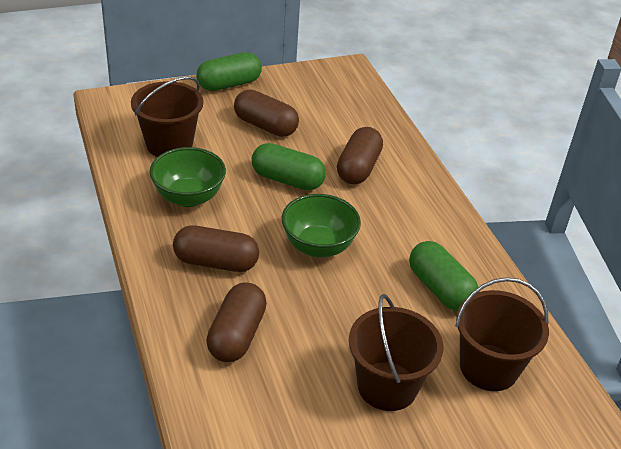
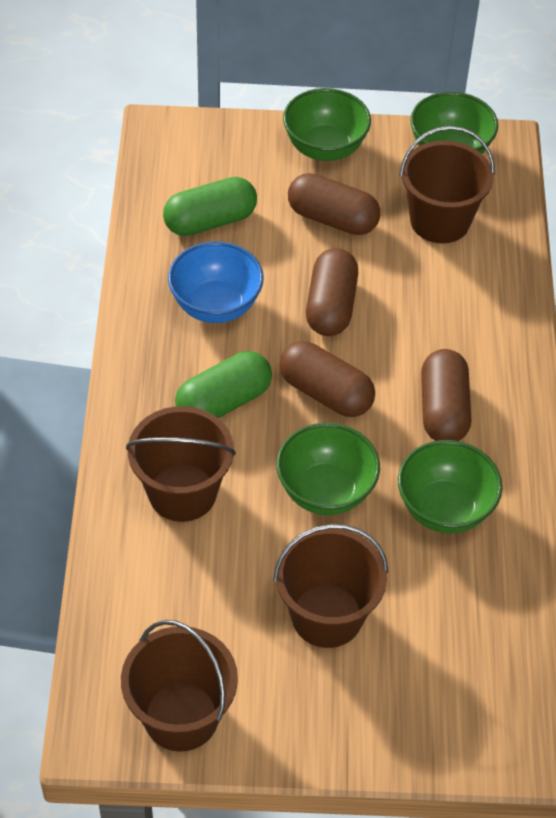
blue bowl: 0 -> 1
brown bucket: 3 -> 4
green bowl: 2 -> 4
green capsule: 3 -> 2

